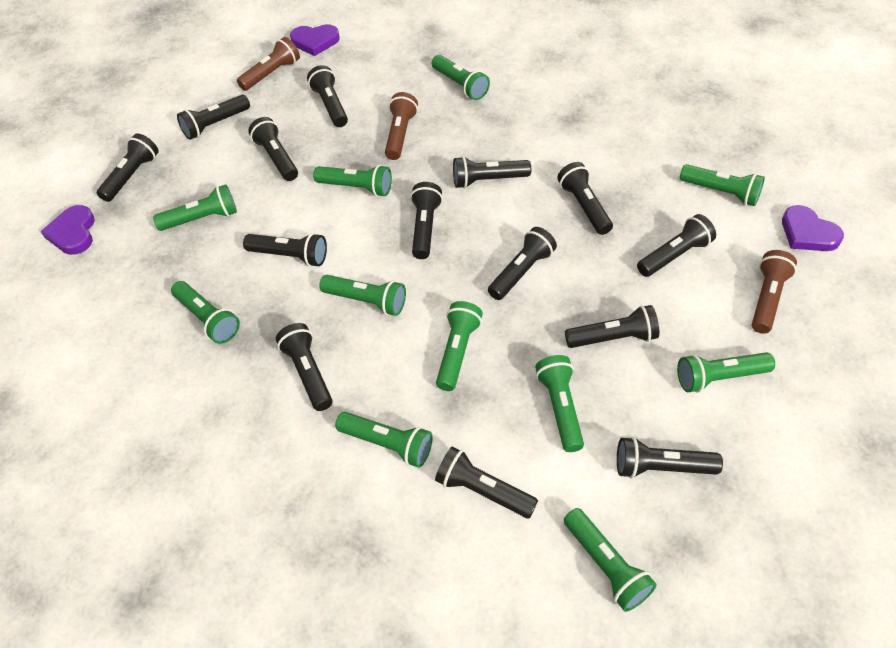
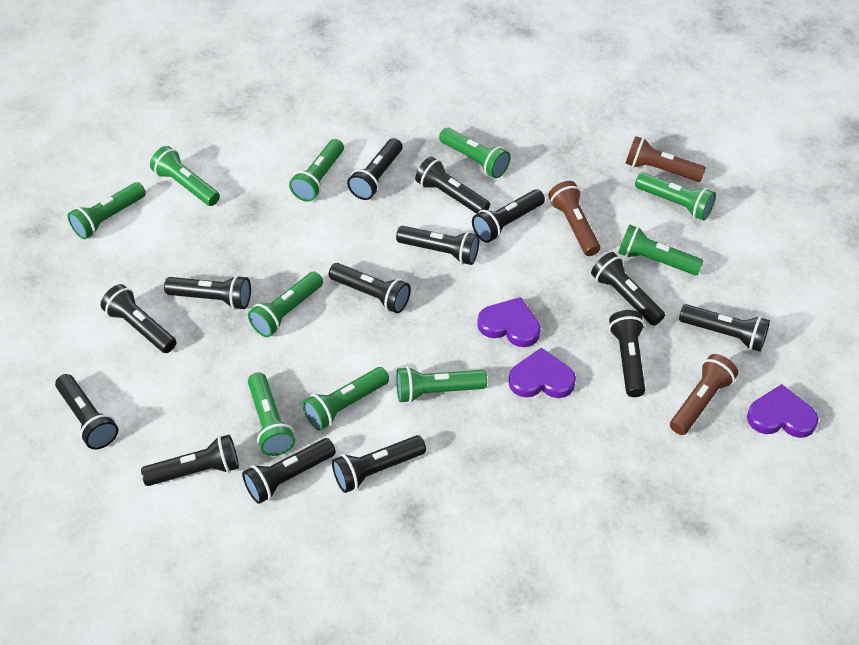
green flashlight: 11 -> 10

